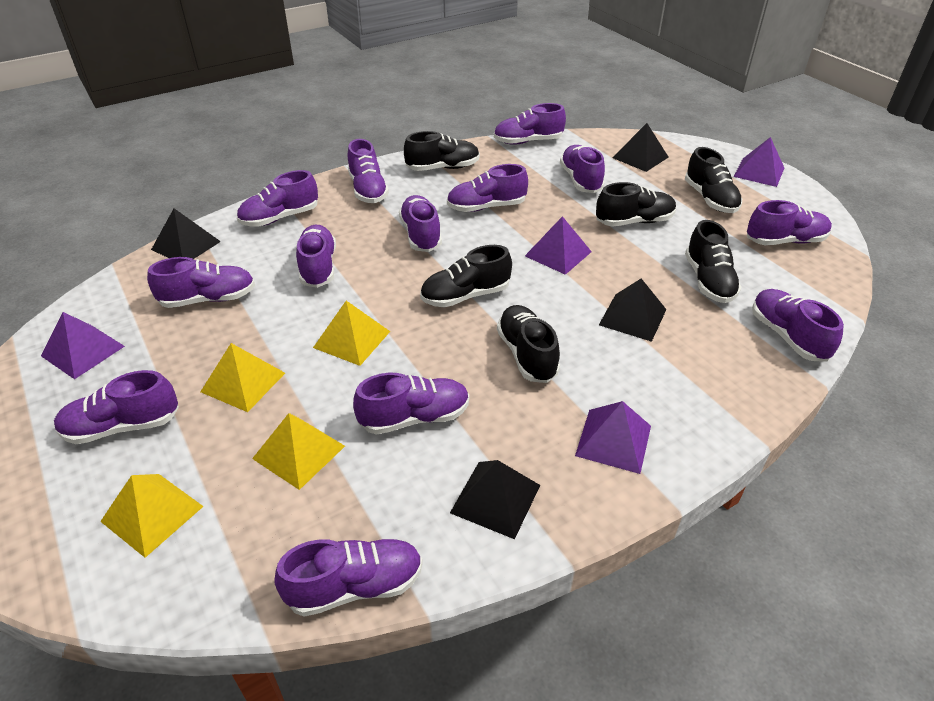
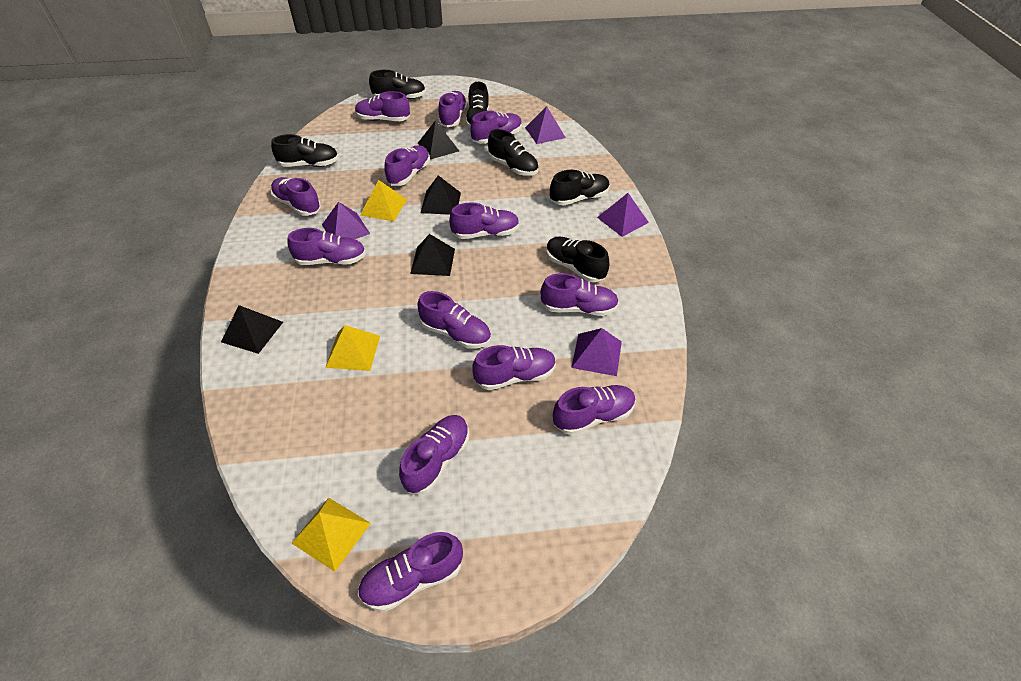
yellow pyramid: 4 -> 3

